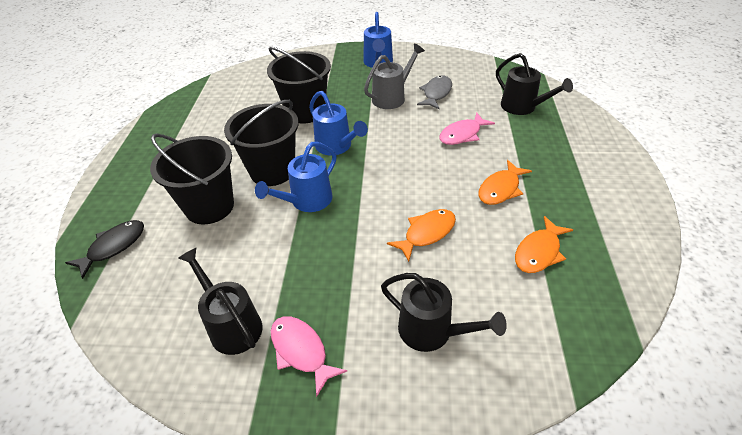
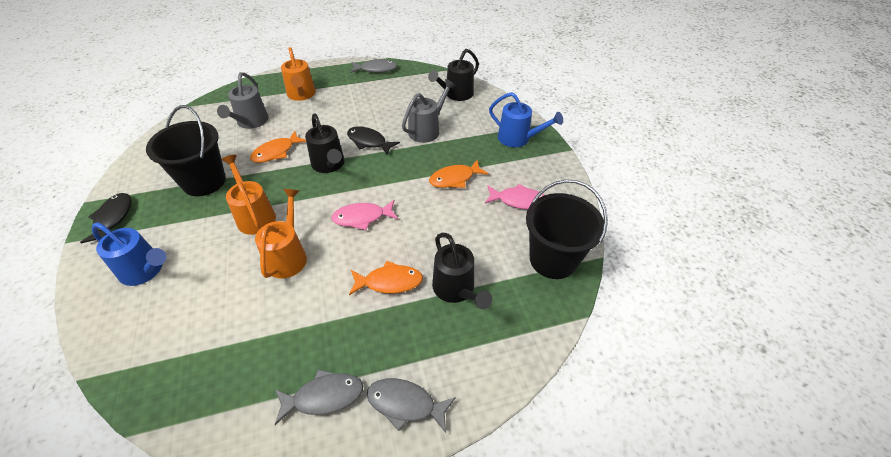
black bucket: 3 -> 2
black fish: 1 -> 2
blue watering can: 3 -> 2
grey fish: 1 -> 3
grey watering can: 1 -> 2
orange watering can: 0 -> 3

